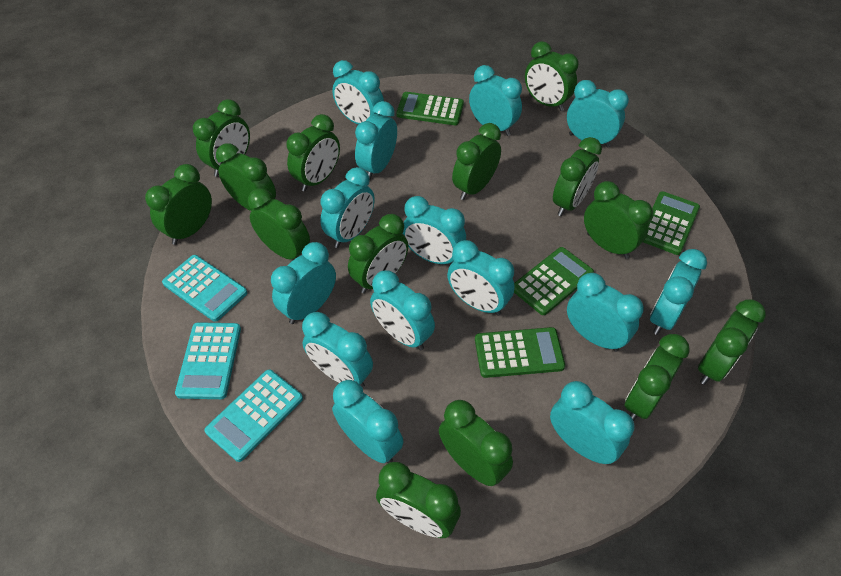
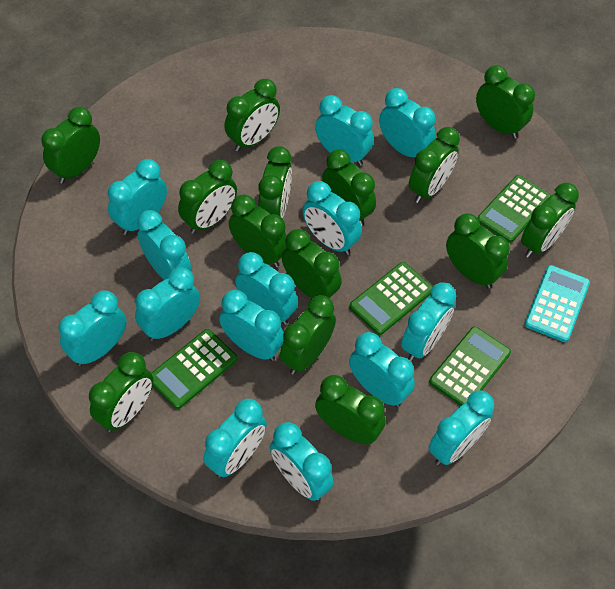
turquoise calculator: 3 -> 1

